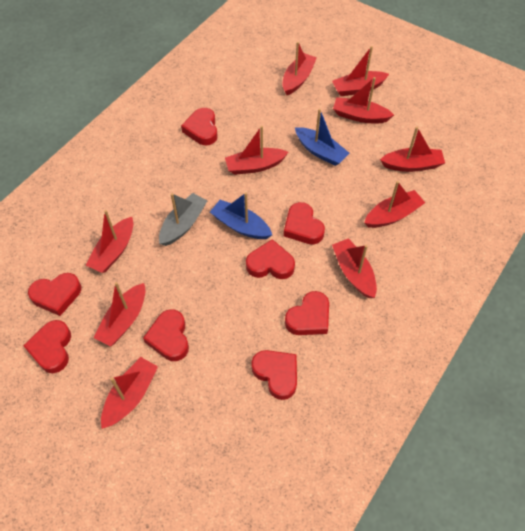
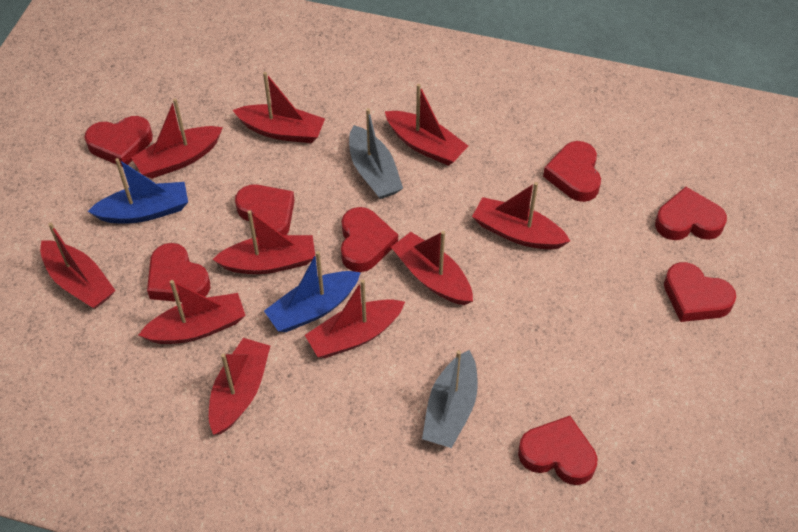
grey boat: 1 -> 2

